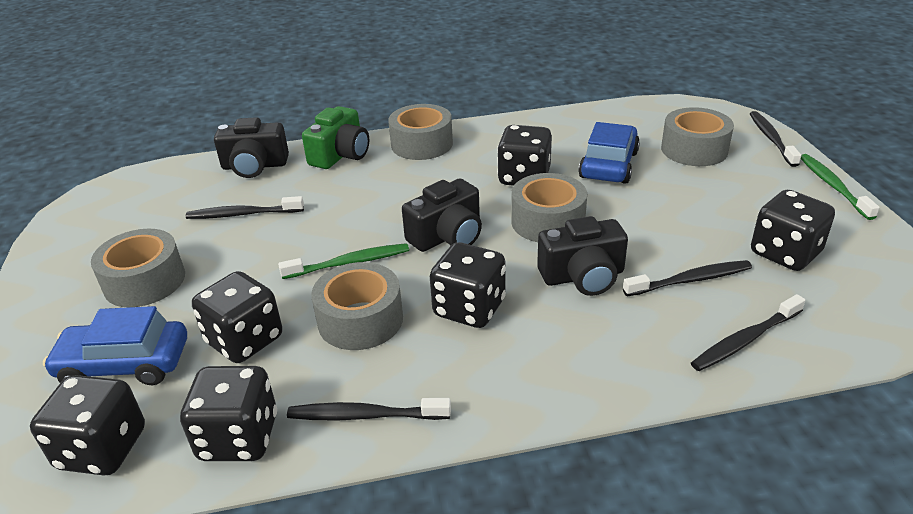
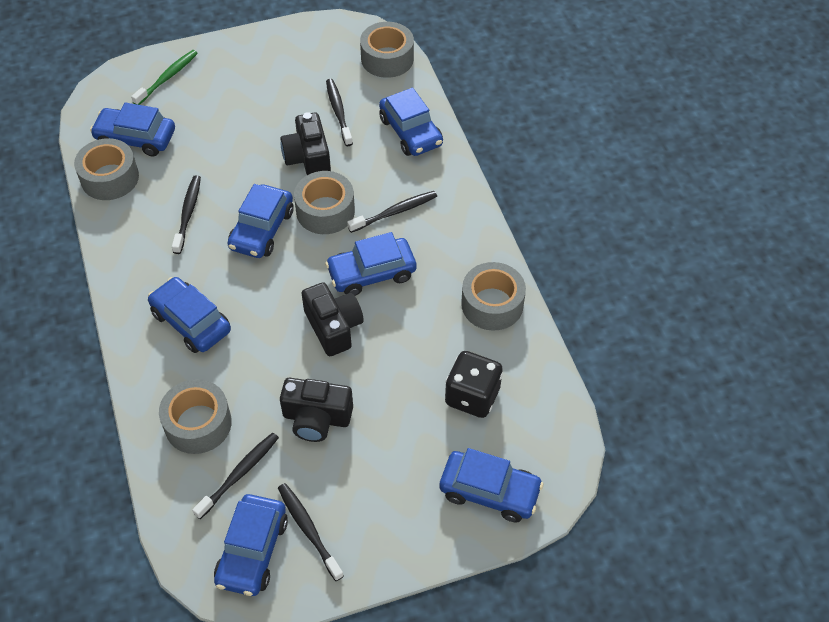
black dice: 6 -> 1
blue car: 2 -> 7
green camera: 1 -> 0
green toothbrush: 2 -> 1

